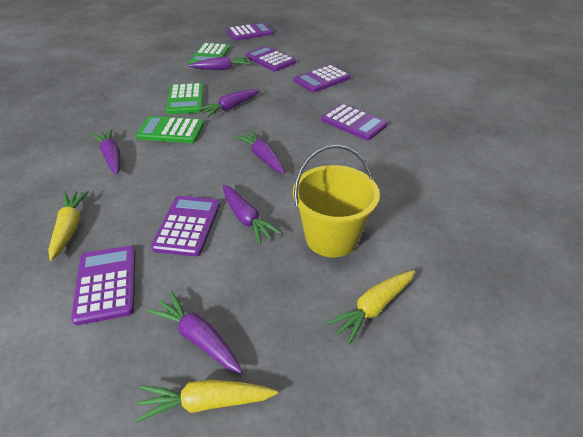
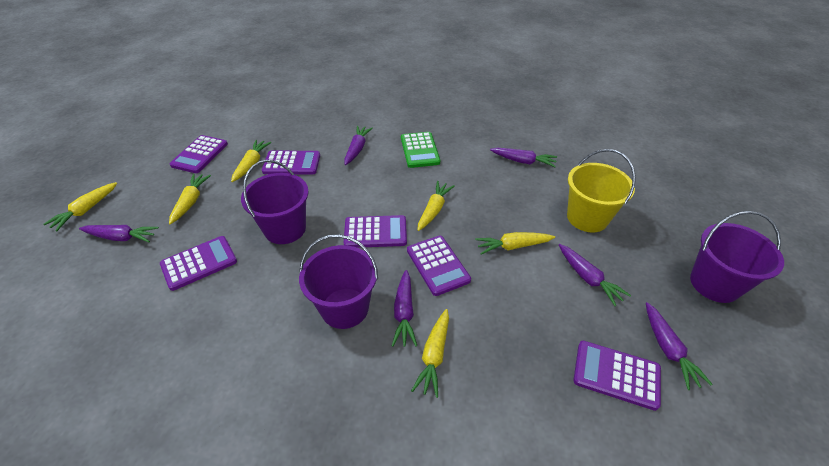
green calculator: 3 -> 1
purple bucket: 0 -> 3
yellow carrot: 3 -> 6

